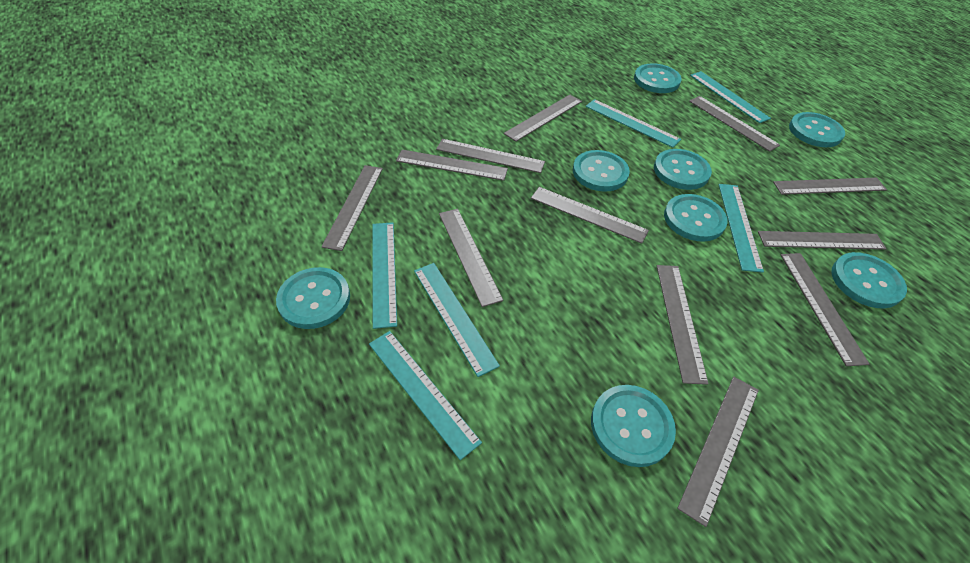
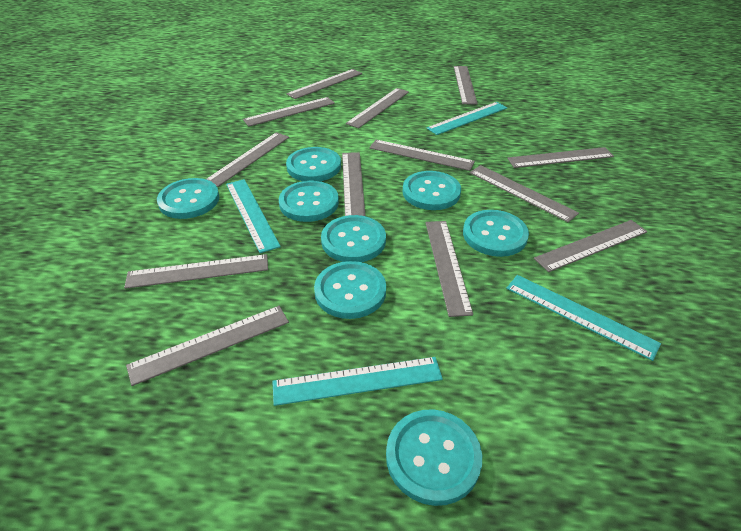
grey ruler: 12 -> 13
turquoise ruler: 6 -> 4

